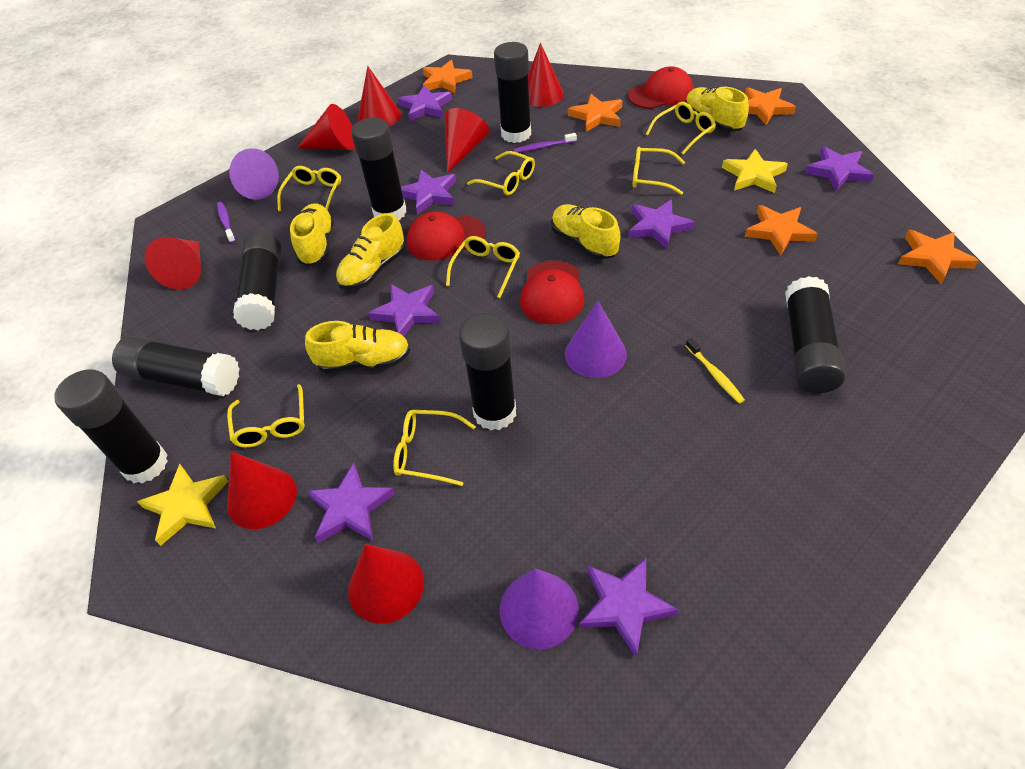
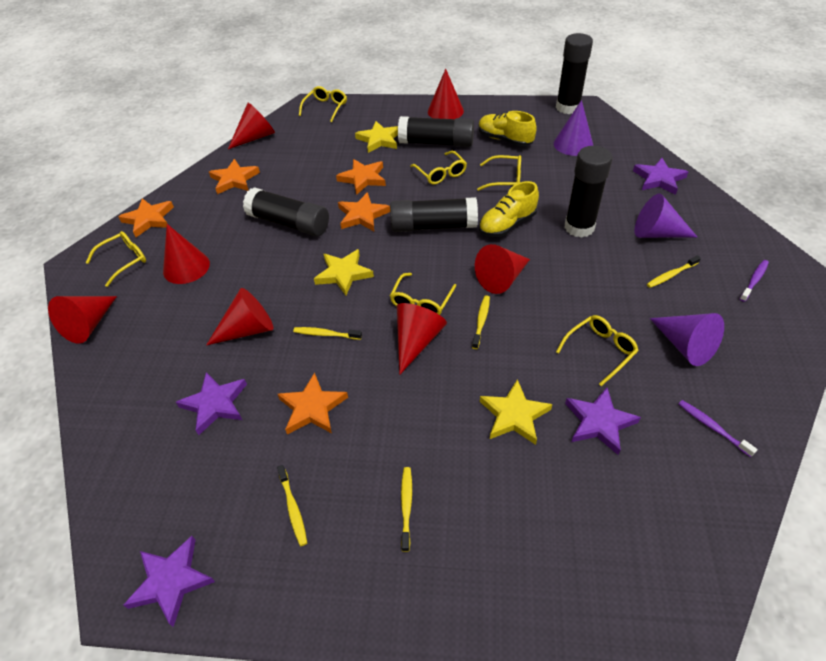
black glue stick: 7 -> 5
purple star: 7 -> 4
red cap: 3 -> 0
yellow glasses: 7 -> 6
yellow shoe: 5 -> 2
yellow star: 2 -> 3
yellow toothbrush: 1 -> 5

